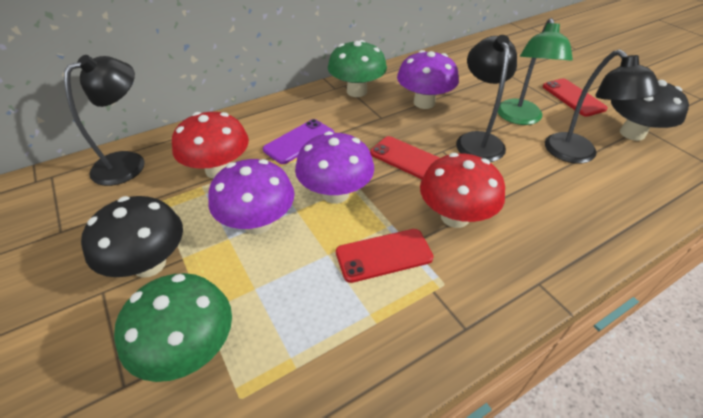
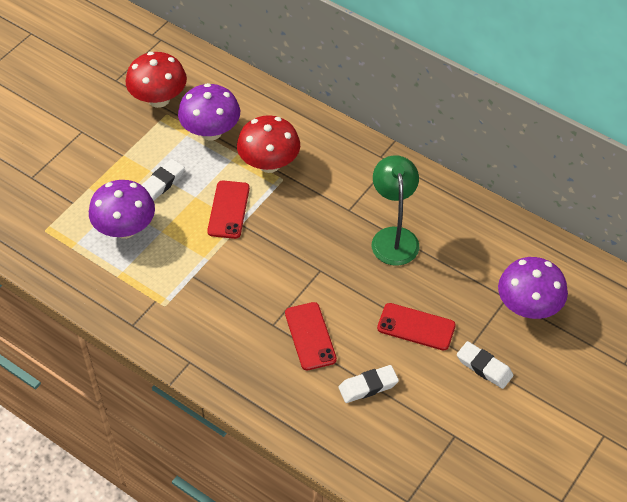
black lamp: 3 -> 0
black mushroom: 2 -> 0
green mushroom: 2 -> 0
purple phone: 1 -> 0
white eraser: 0 -> 3

